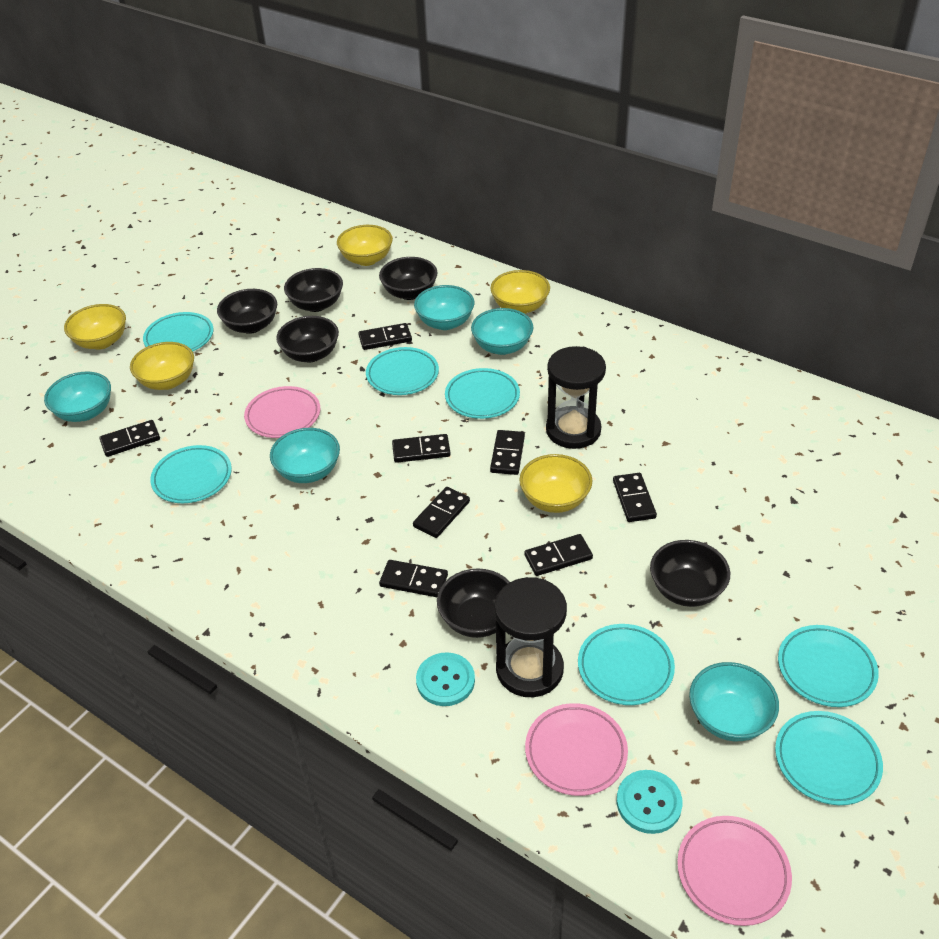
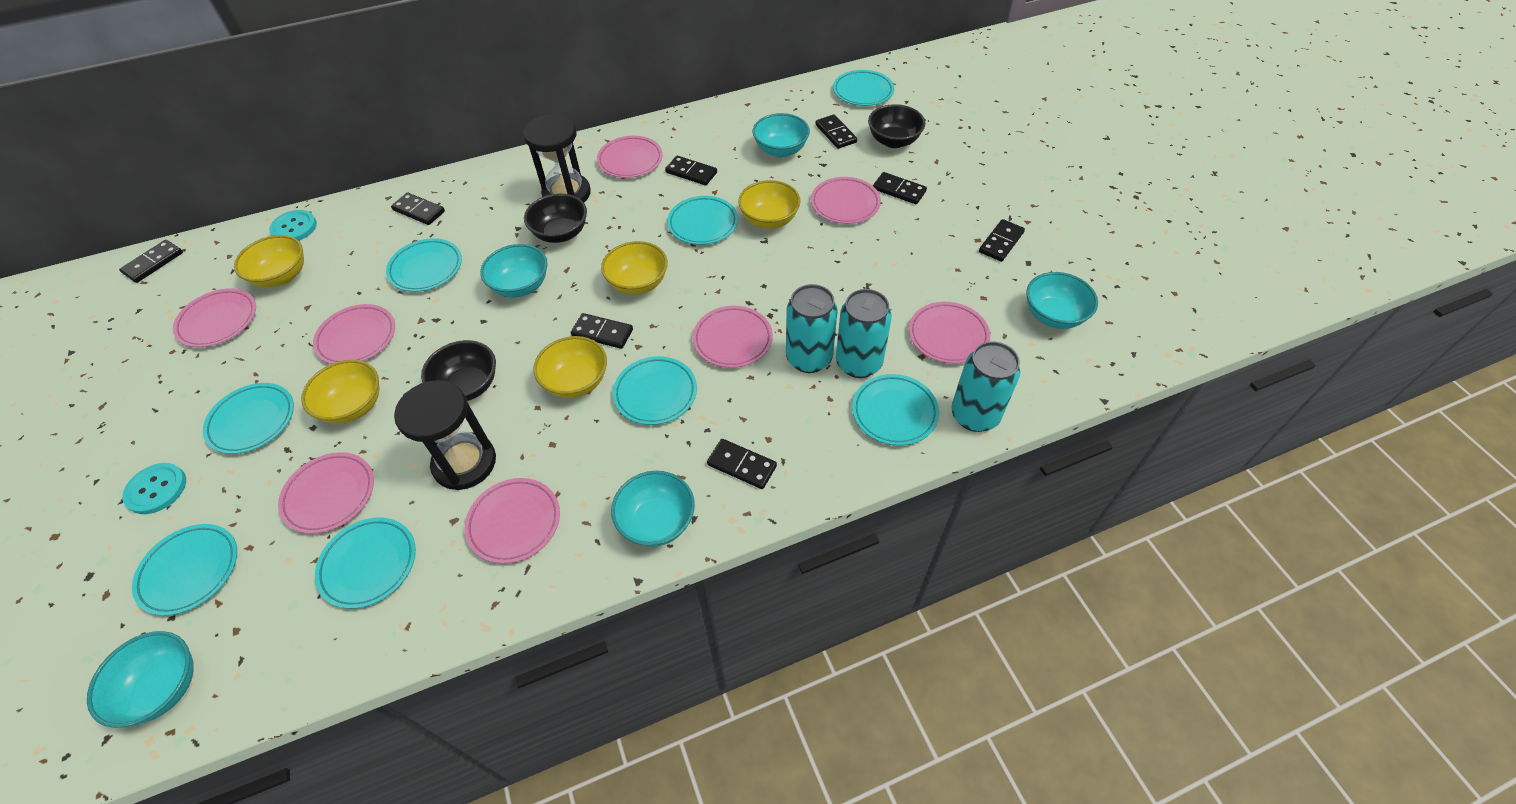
black bowl: 6 -> 3
pink plate: 3 -> 8
turquoise can: 0 -> 3
turquoise plate: 7 -> 8

